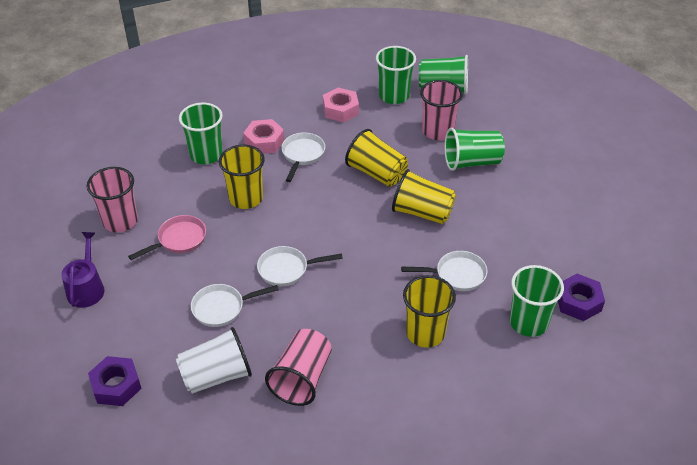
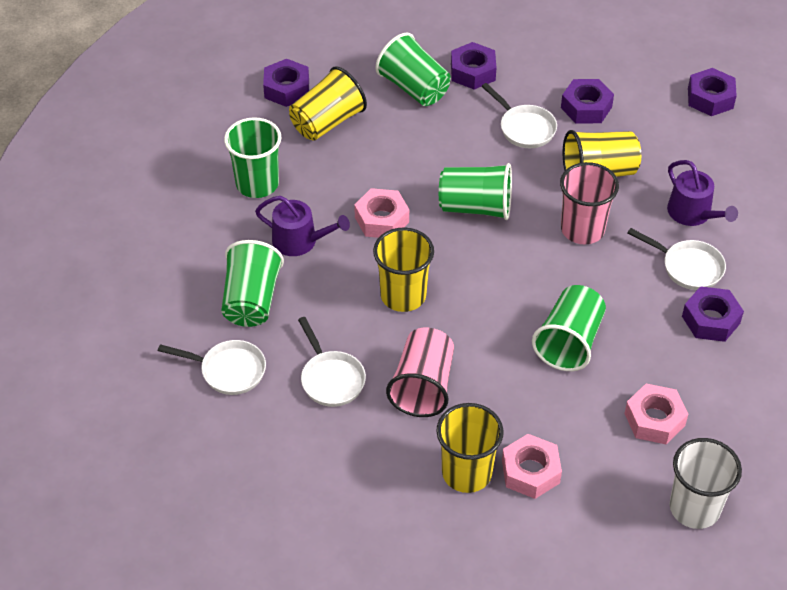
pink cup: 3 -> 2
pink nut: 2 -> 3
pink pan: 1 -> 0
purple nut: 2 -> 5
purple watering can: 1 -> 2

